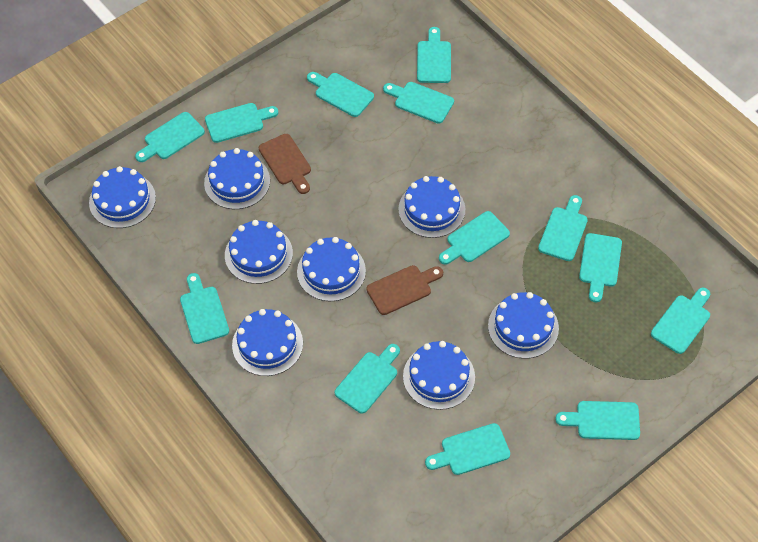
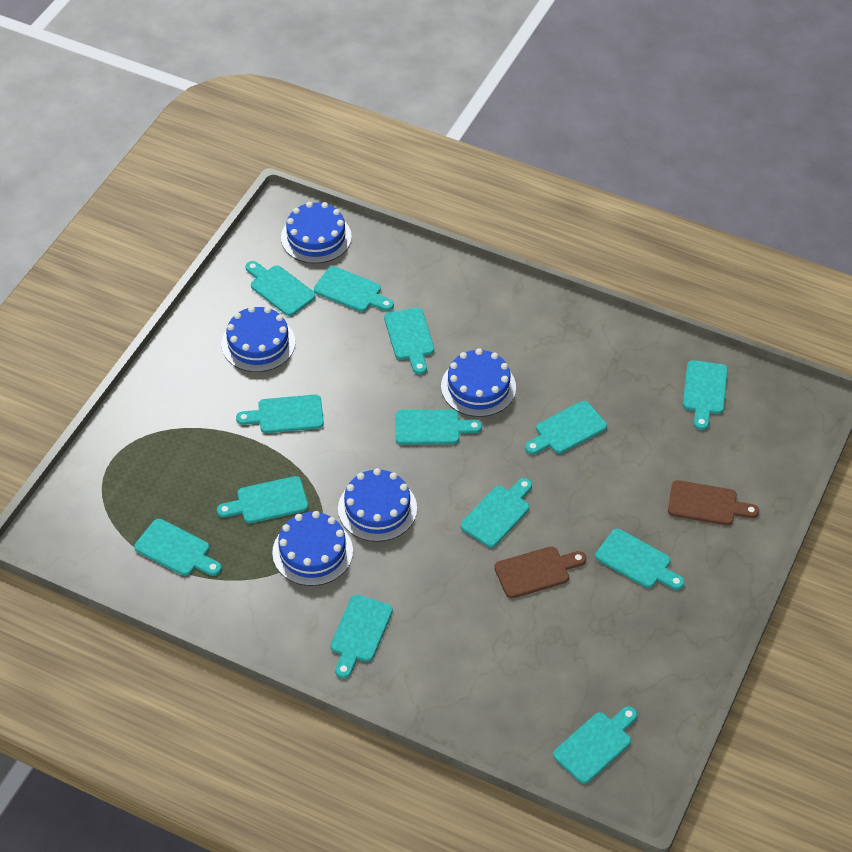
blue cake: 8 -> 5

